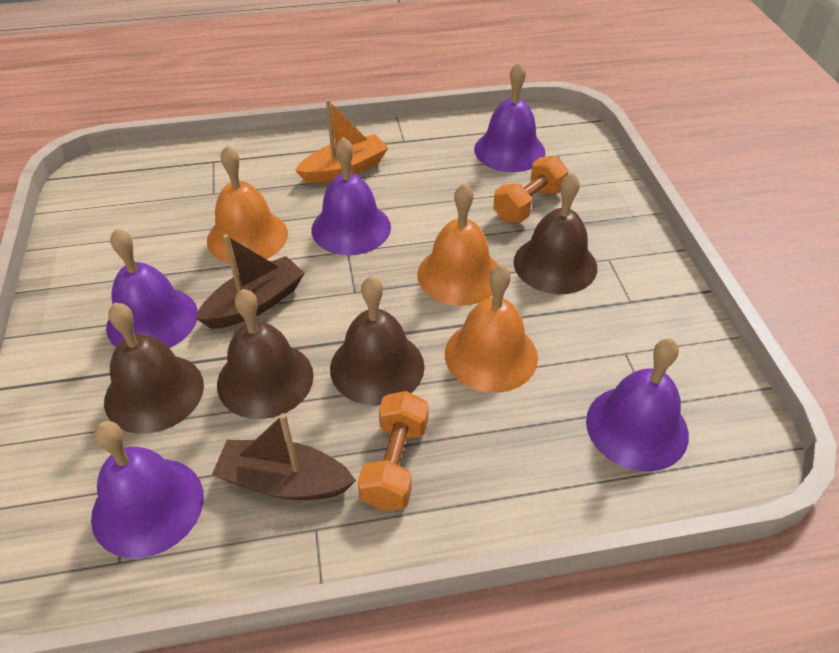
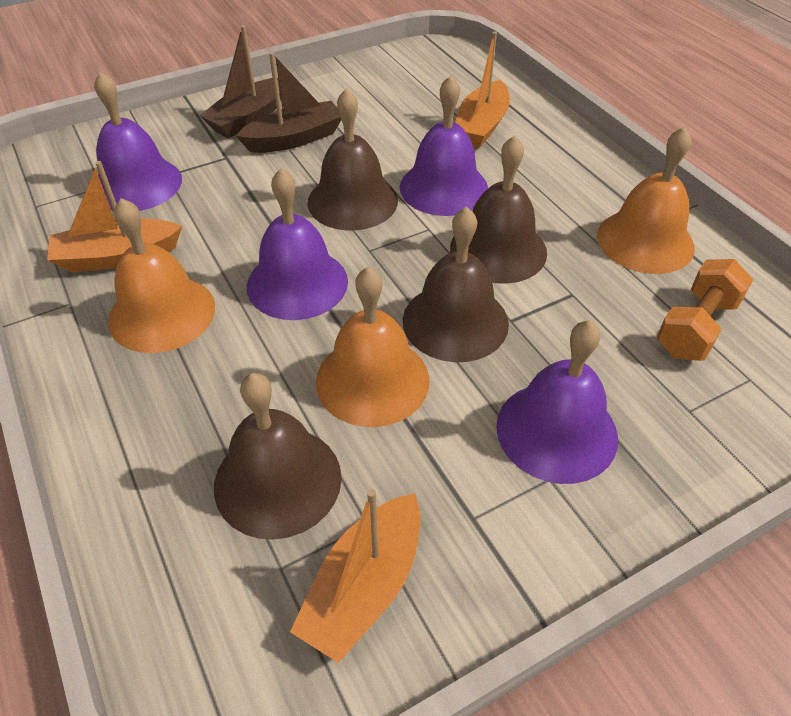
orange boat: 1 -> 3
orange dumbbell: 2 -> 1
purple bell: 5 -> 4

